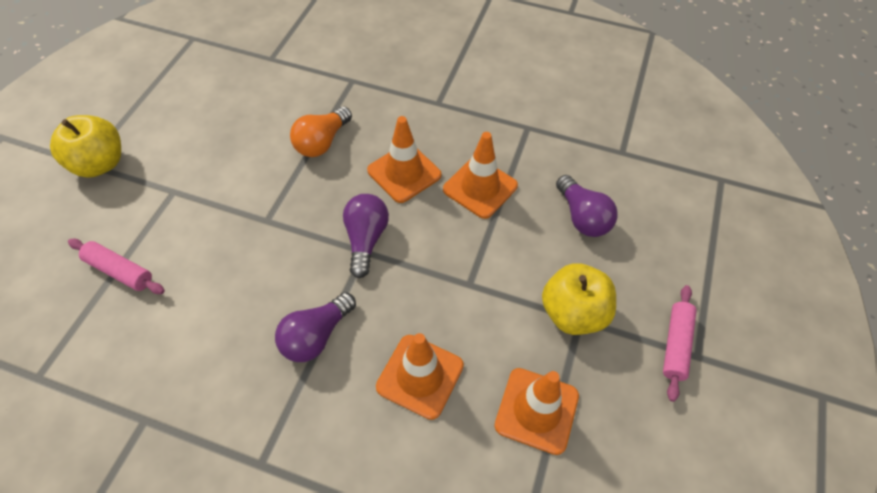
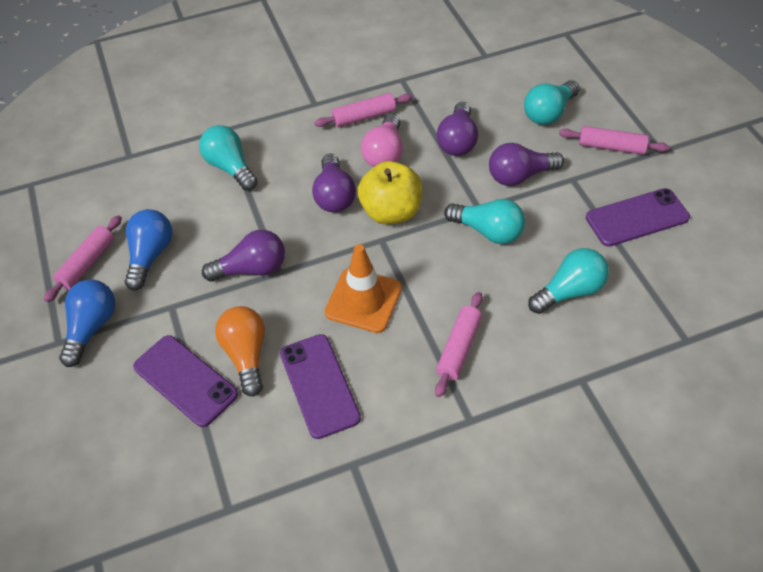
blue light bulb: 0 -> 2
orange traffic cone: 4 -> 1
pink light bulb: 0 -> 1
pink rolling pin: 2 -> 4
purple light bulb: 3 -> 4
purple phone: 0 -> 3
turquoise light bulb: 0 -> 4
yellow apple: 2 -> 1

